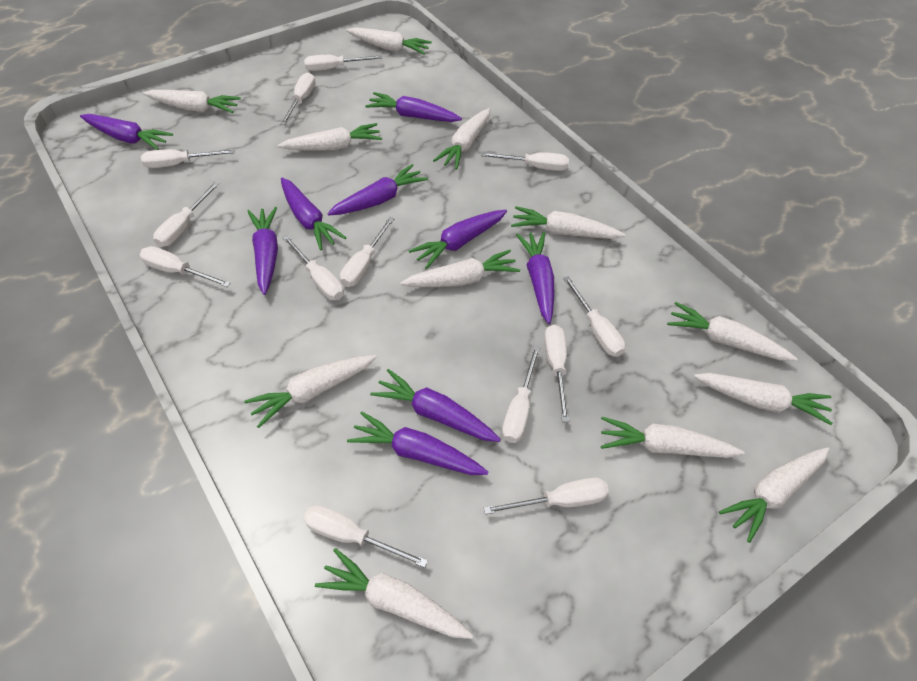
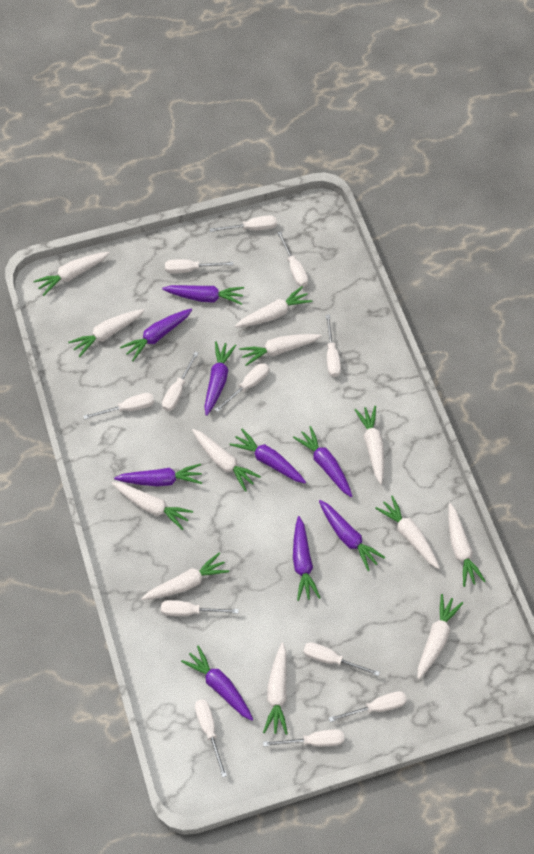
white screwdriver: 13 -> 12

